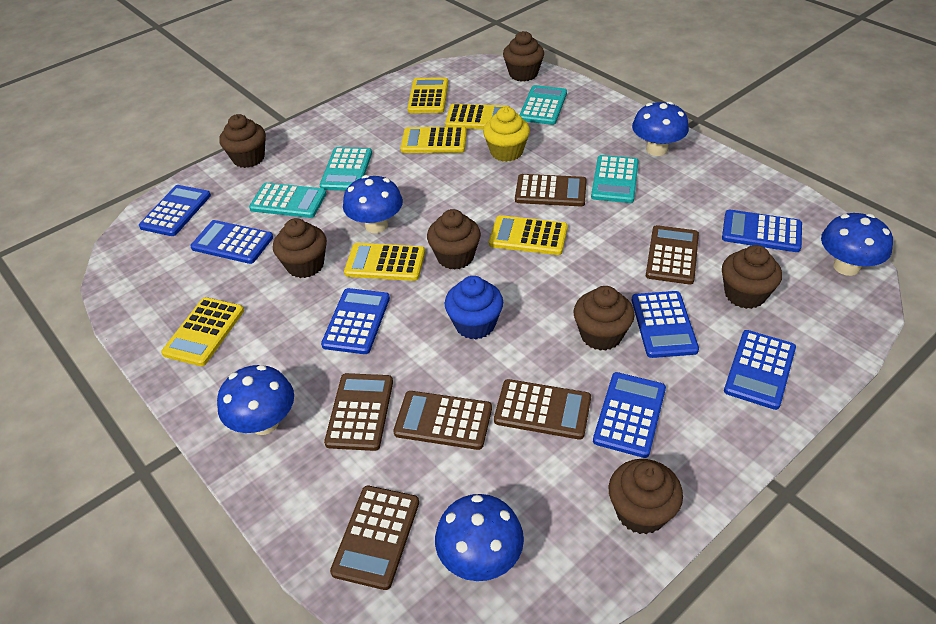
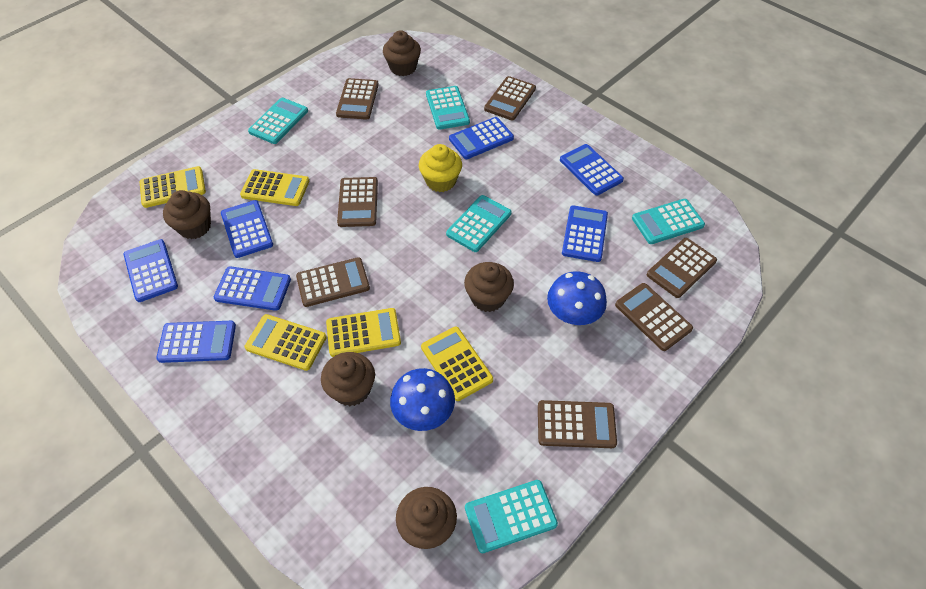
blue cupcake: 1 -> 0
blue mushroom: 5 -> 2
brown calculator: 6 -> 7
brown cupcake: 7 -> 5
turquoise calculator: 4 -> 5
yellow calculator: 6 -> 5

